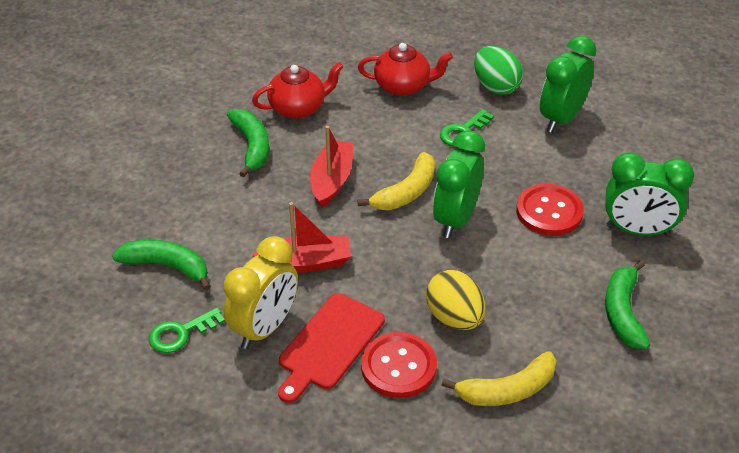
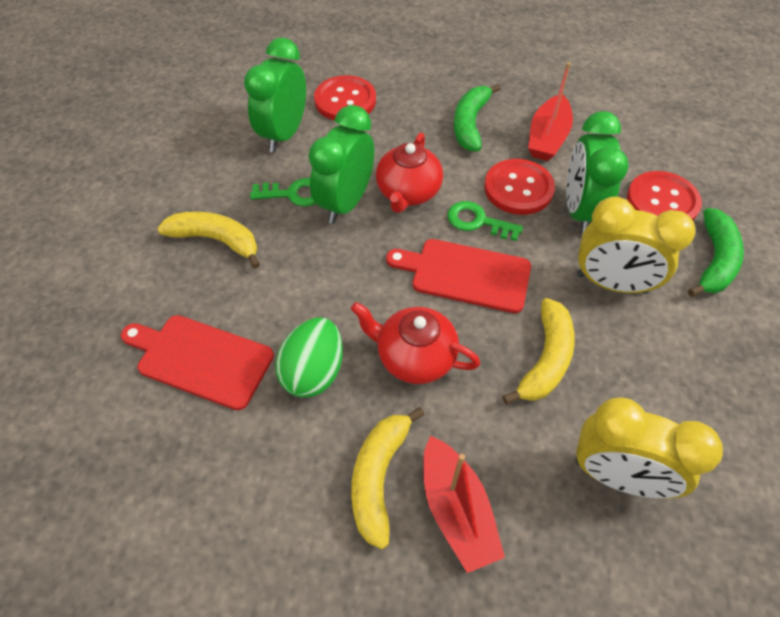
green banana: 3 -> 2
red button: 2 -> 3
red cutting board: 1 -> 2
yellow banana: 2 -> 3
yellow clock: 1 -> 2
yellow egg: 1 -> 0

